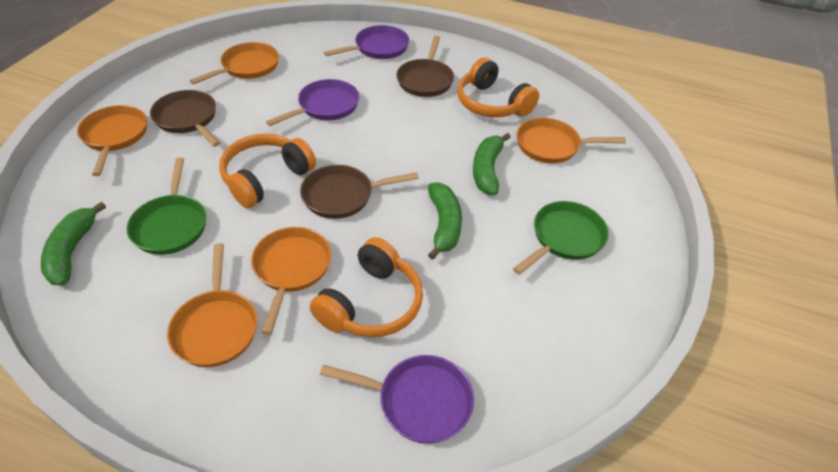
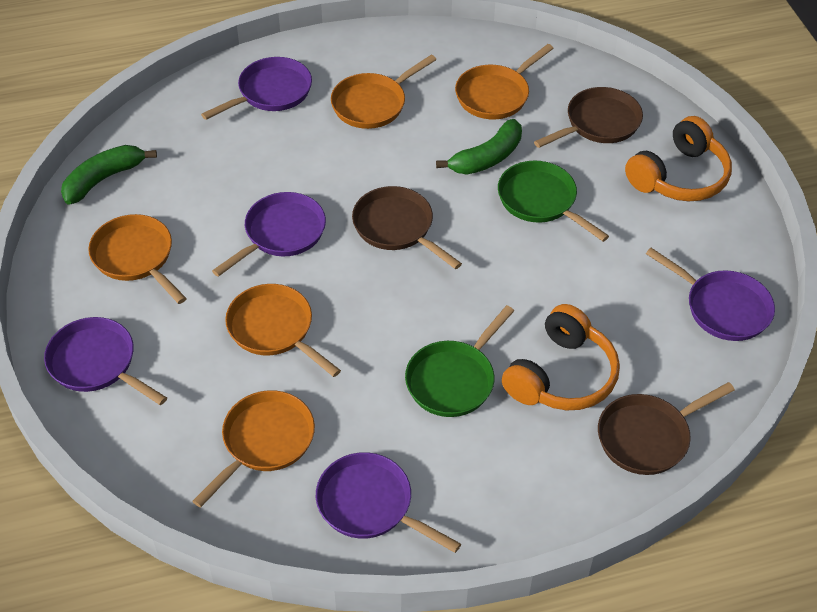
green banana: 3 -> 2
orange headphones: 3 -> 2
purple pan: 3 -> 5

